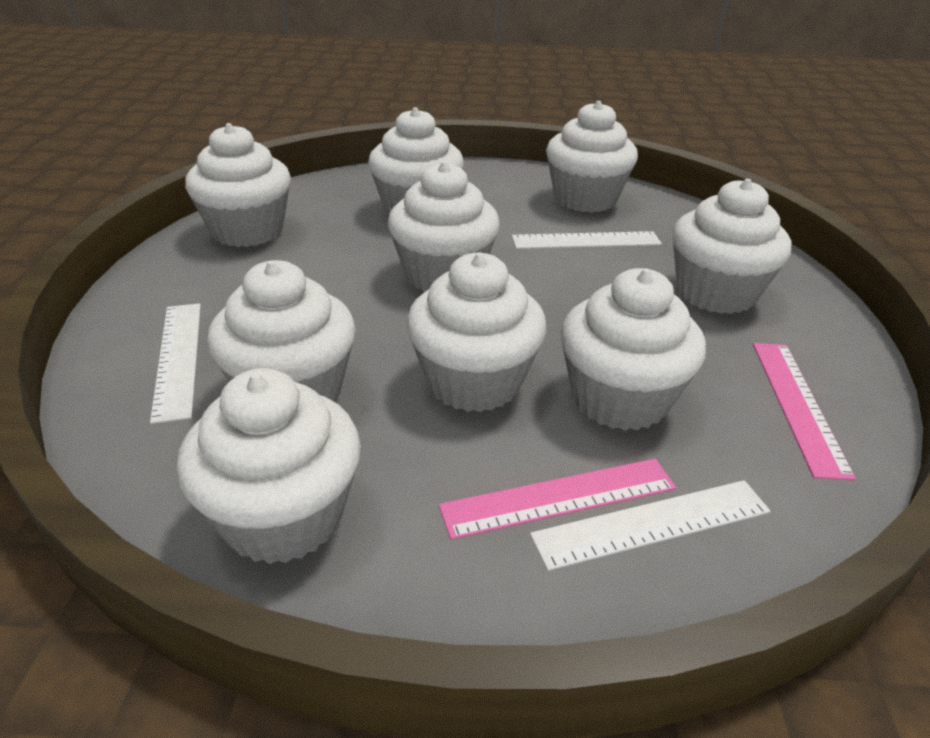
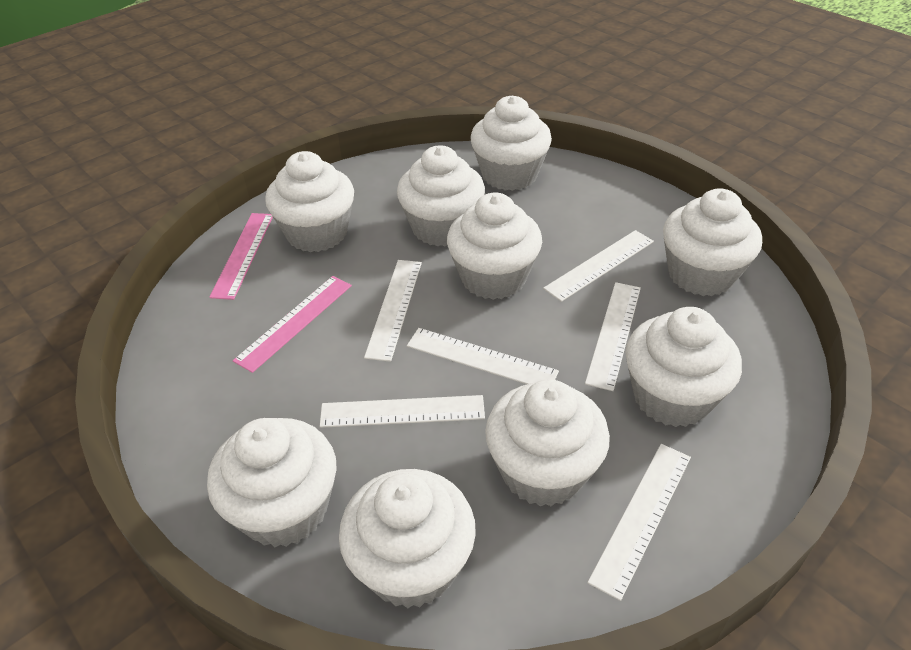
white ruler: 3 -> 6

